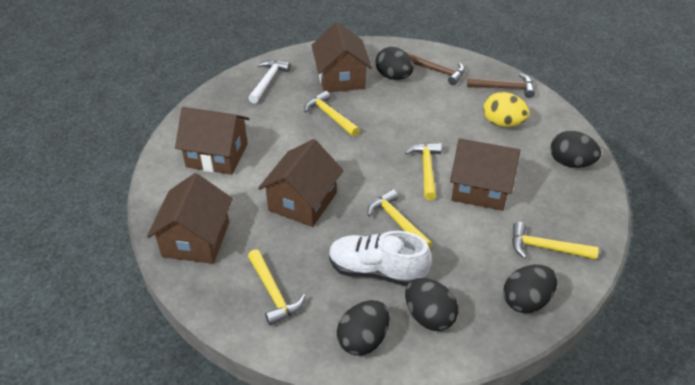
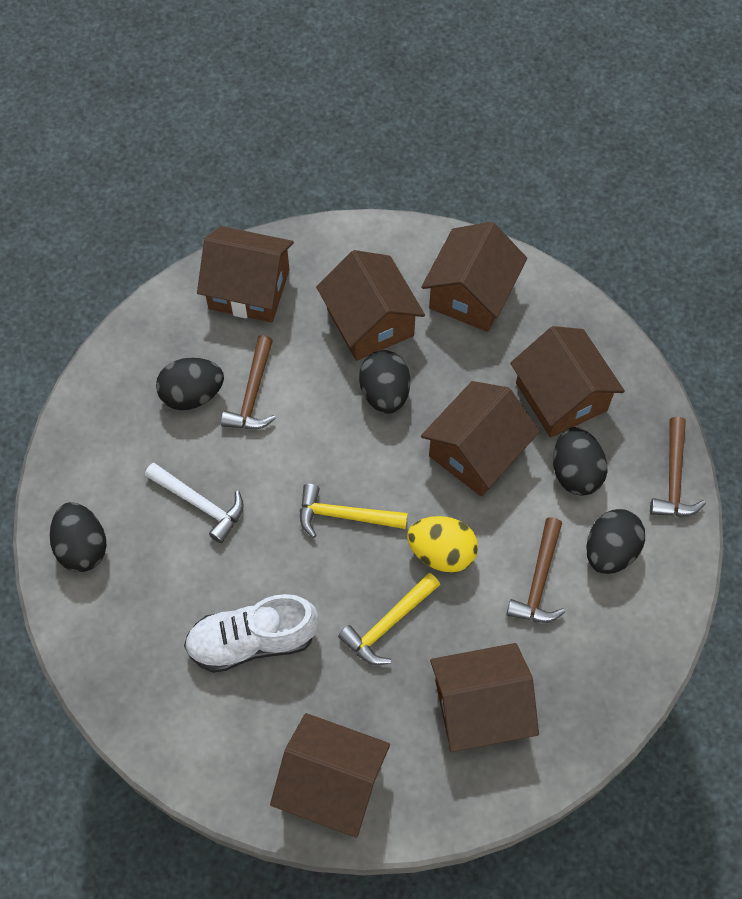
brown hammer: 2 -> 3
brown house: 5 -> 7
yellow hammer: 5 -> 2

